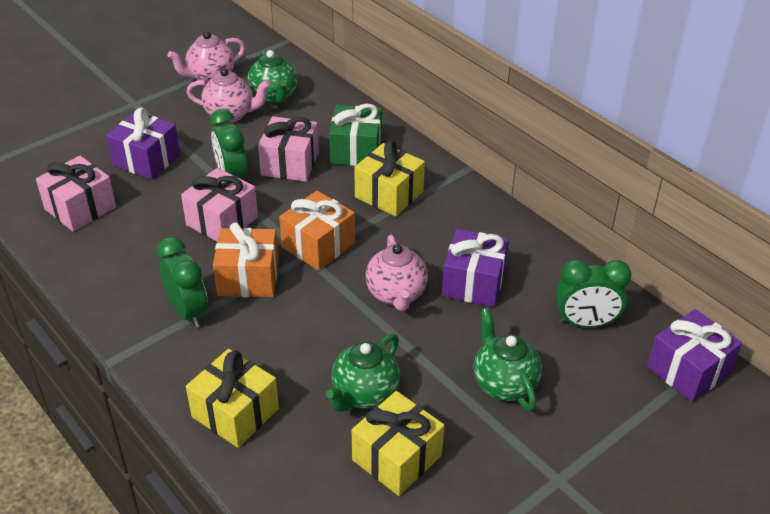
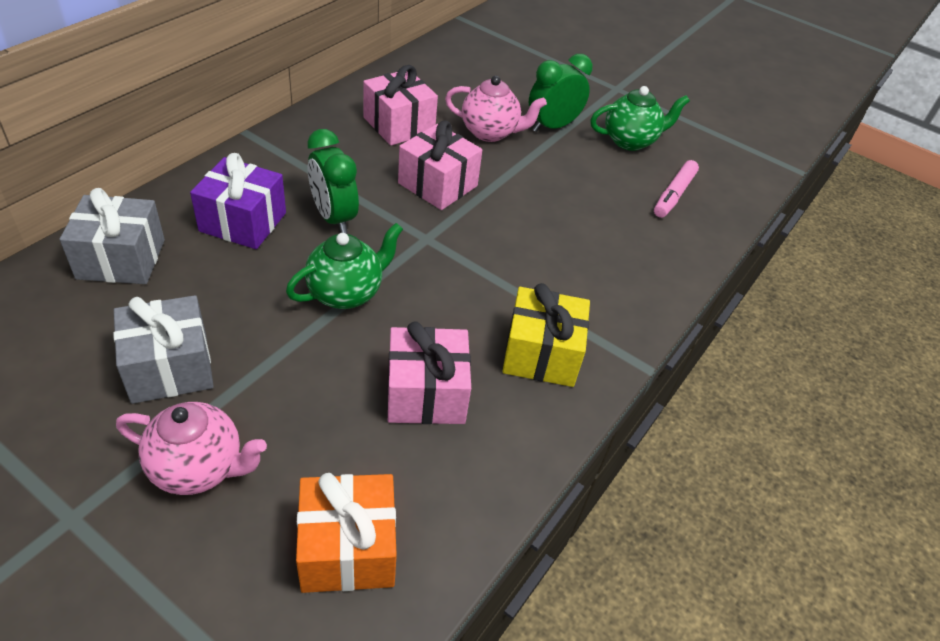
green clock: 3 -> 2
green gift: 1 -> 0
green teapot: 3 -> 2
grey gift: 0 -> 2
orange gift: 2 -> 1
pink marker: 0 -> 1
pink teapot: 3 -> 2
purple gift: 3 -> 1
yellow gift: 3 -> 1

